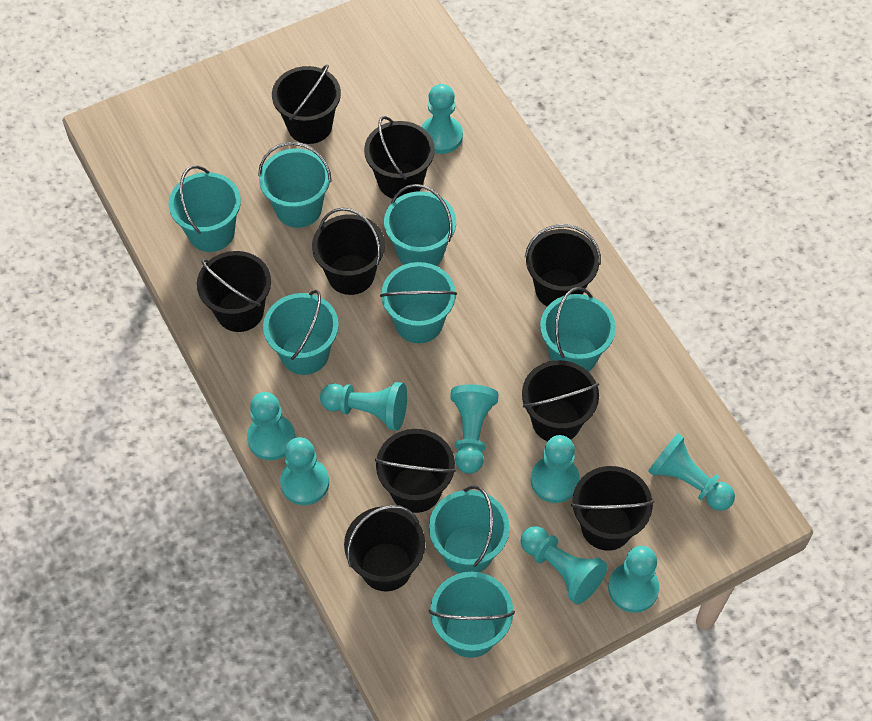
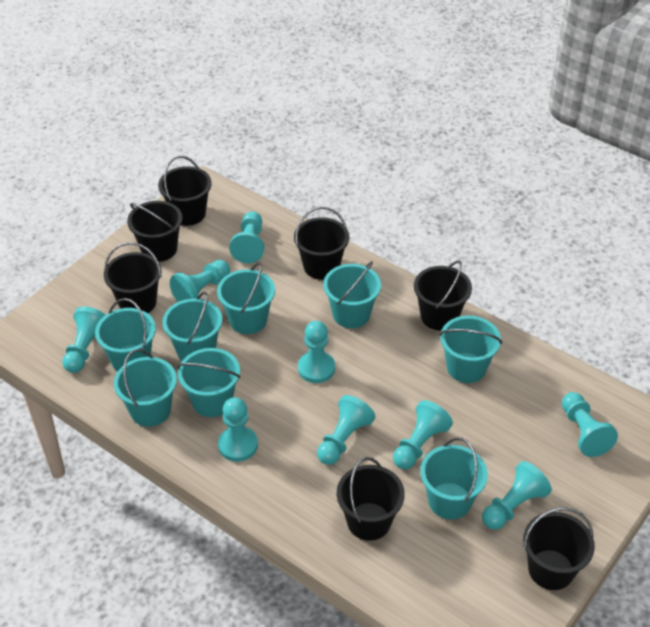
black bucket: 9 -> 7

